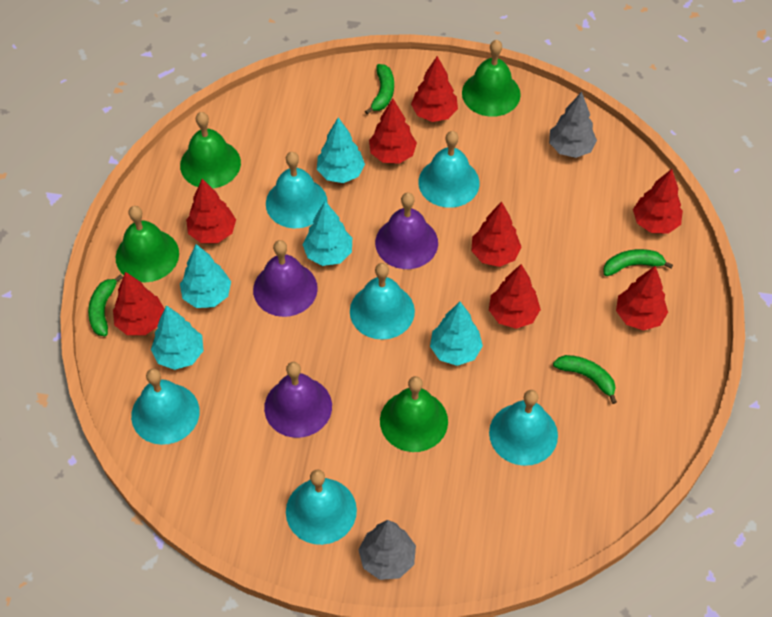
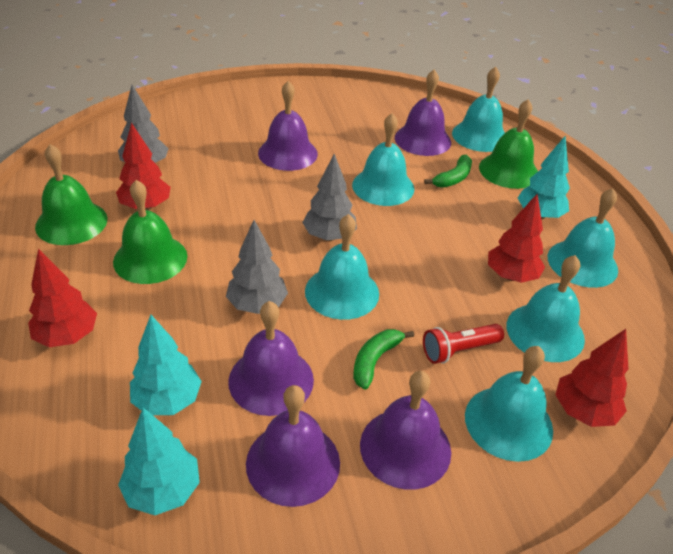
green banana: 4 -> 2
green bell: 4 -> 3
grey tree: 2 -> 3
purple bell: 3 -> 5
red flashlight: 0 -> 1
red tree: 8 -> 4
turquoise tree: 5 -> 3

